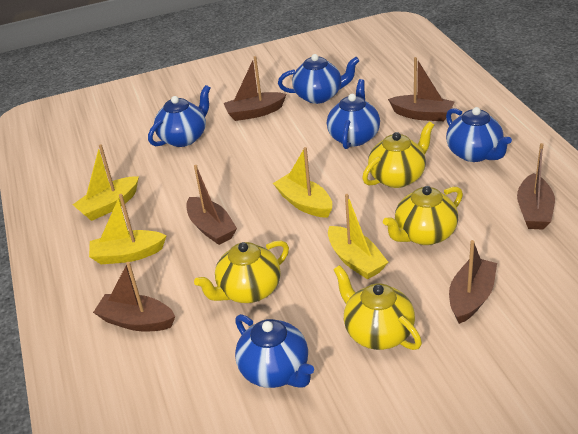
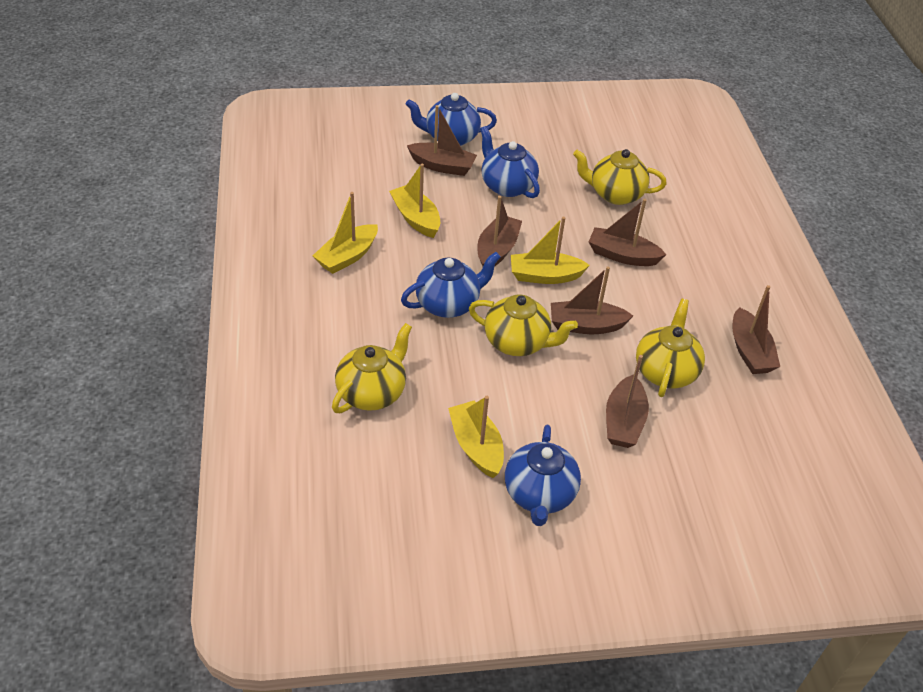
blue teapot: 5 -> 4

